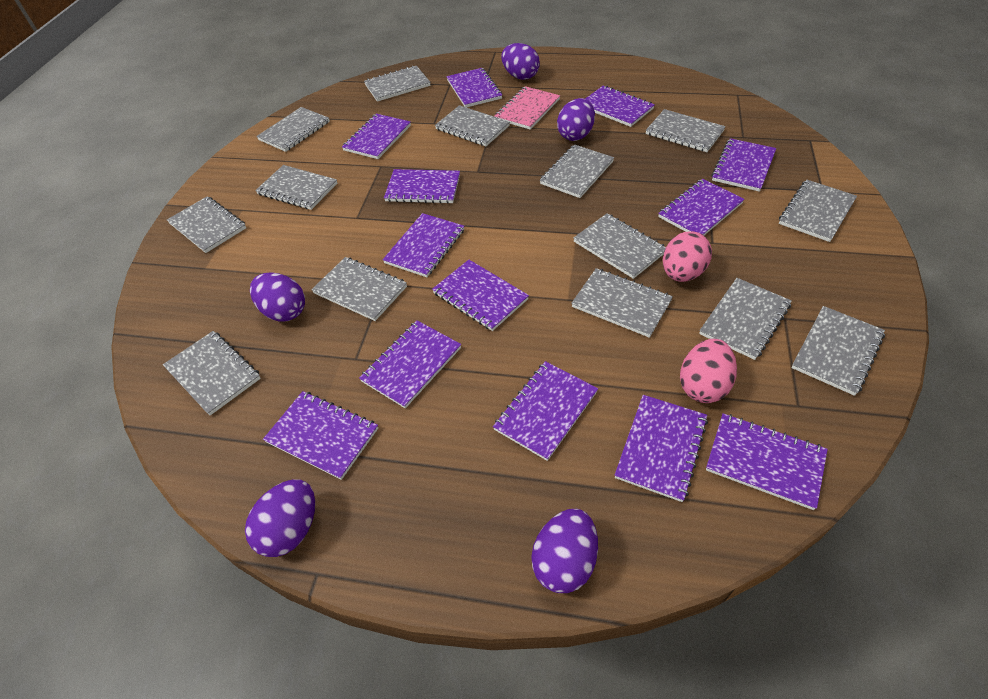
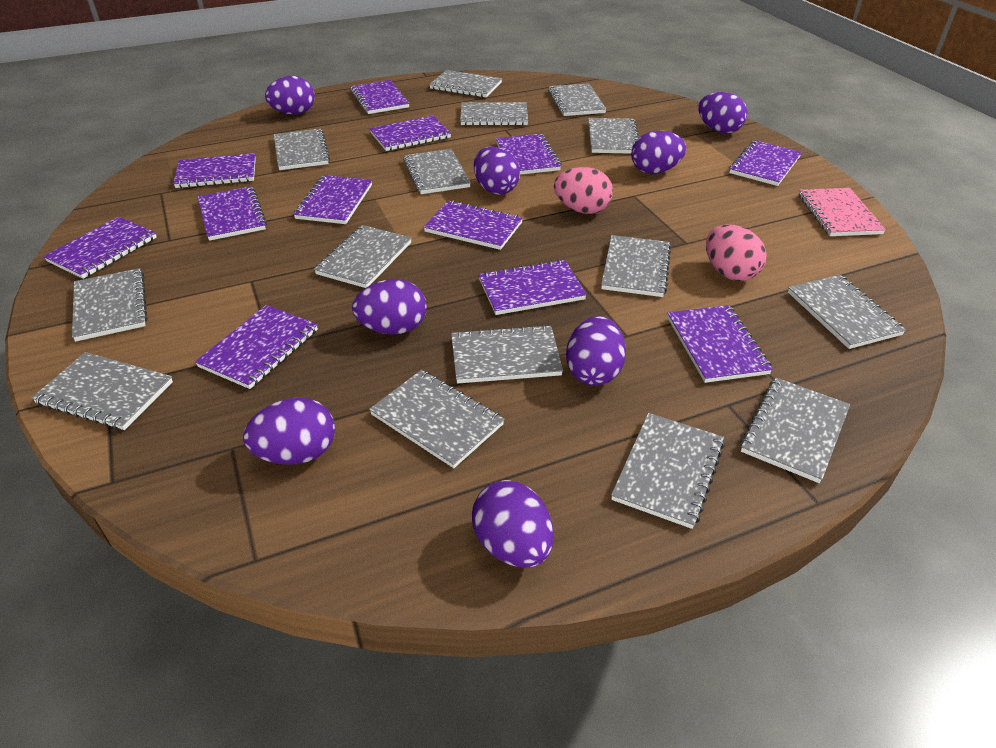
grey notebook: 14 -> 15
purple egg: 5 -> 8
purple notebook: 13 -> 12

